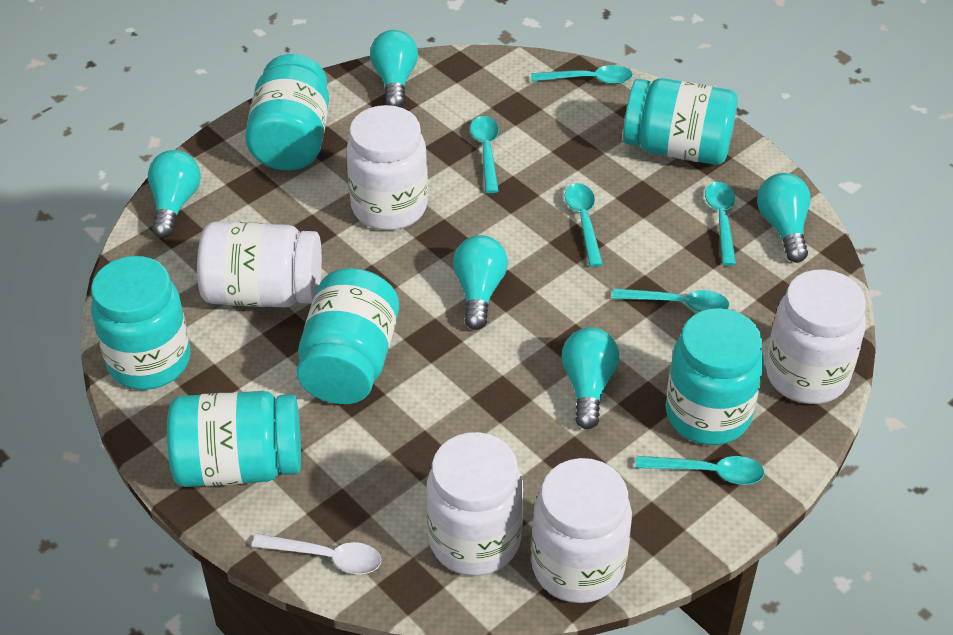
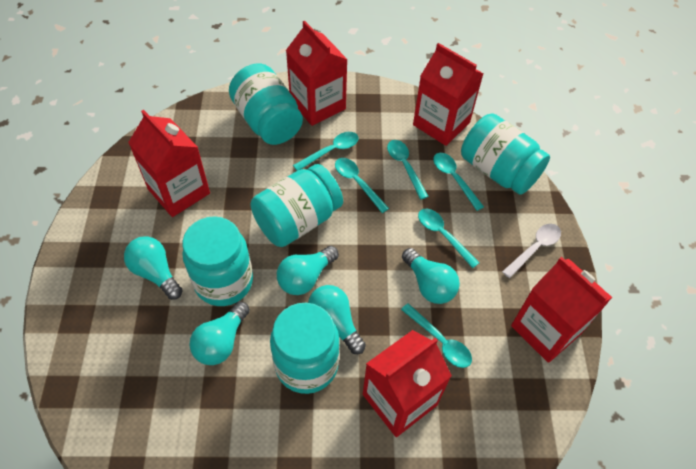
red carton: 0 -> 5
turquoise jar: 6 -> 5
white jar: 5 -> 0

